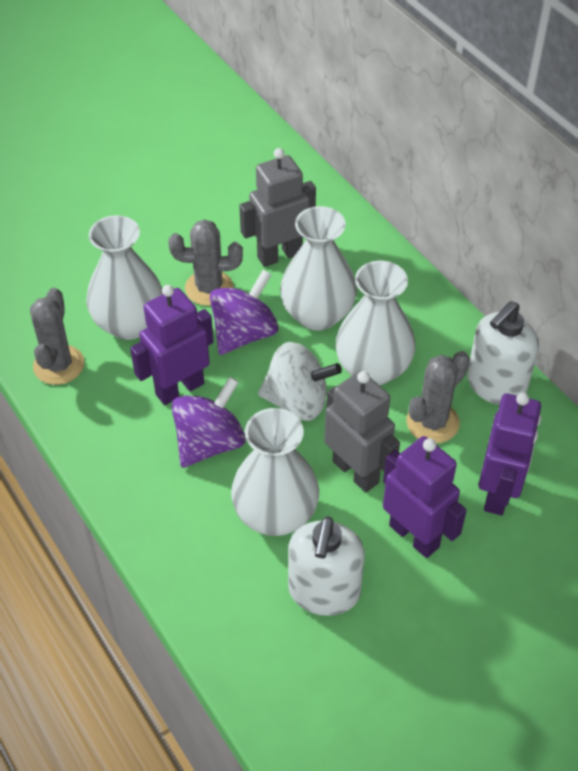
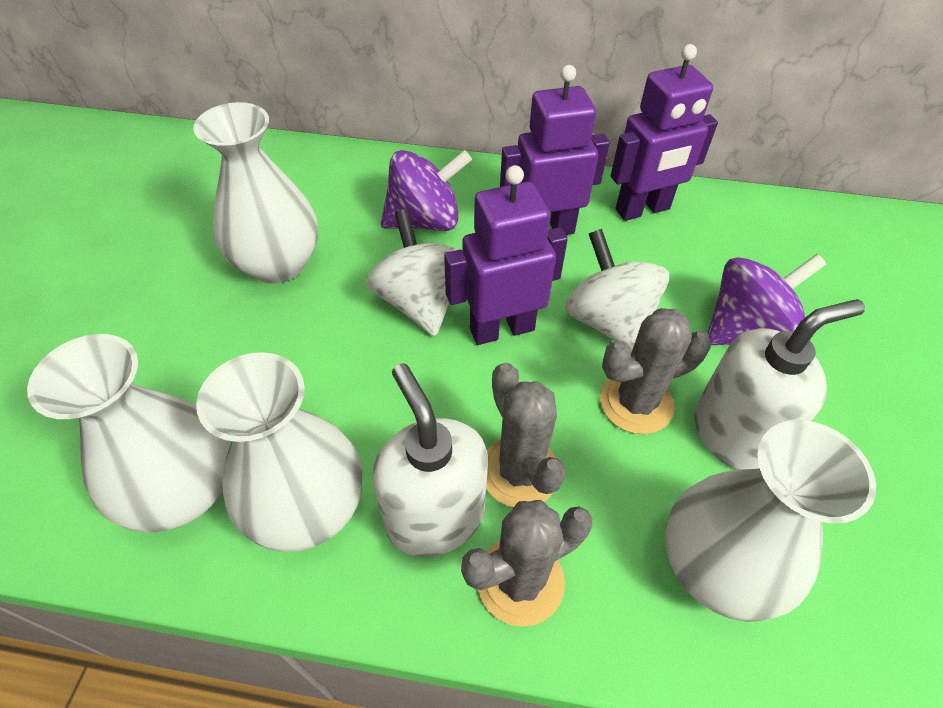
grey robot: 2 -> 0
white spinning top: 1 -> 2

